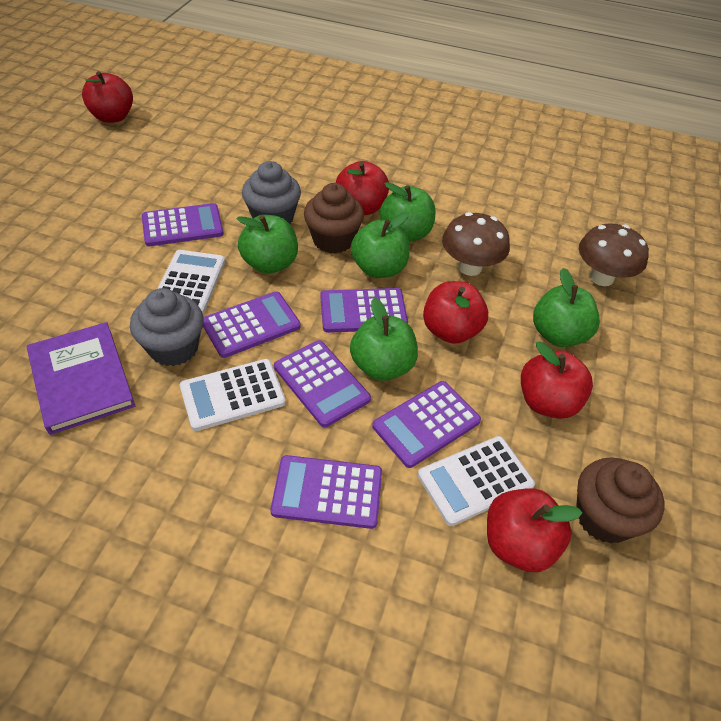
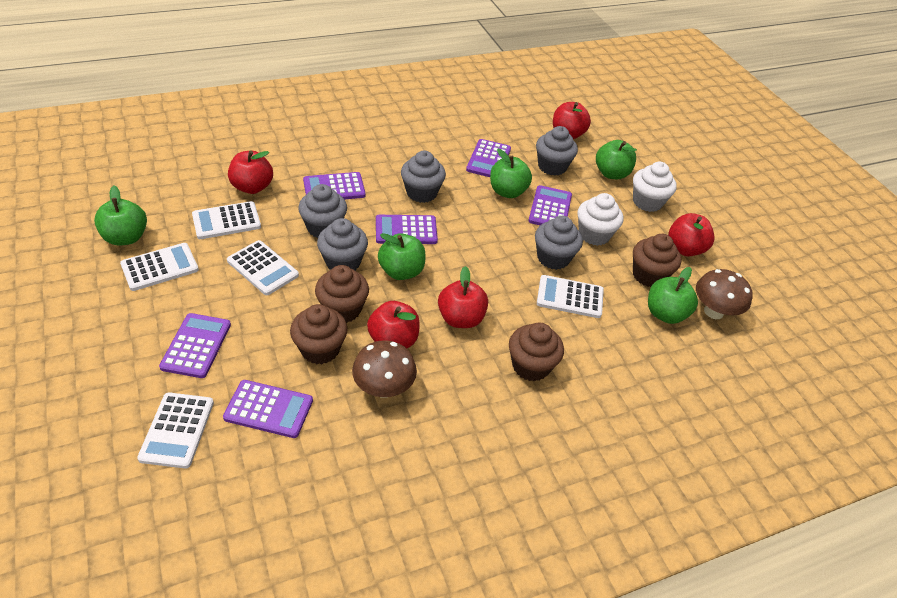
brown cupcake: 2 -> 4
grey cupcake: 2 -> 5
purple book: 1 -> 0
white calculator: 3 -> 5
white cupcake: 0 -> 2

